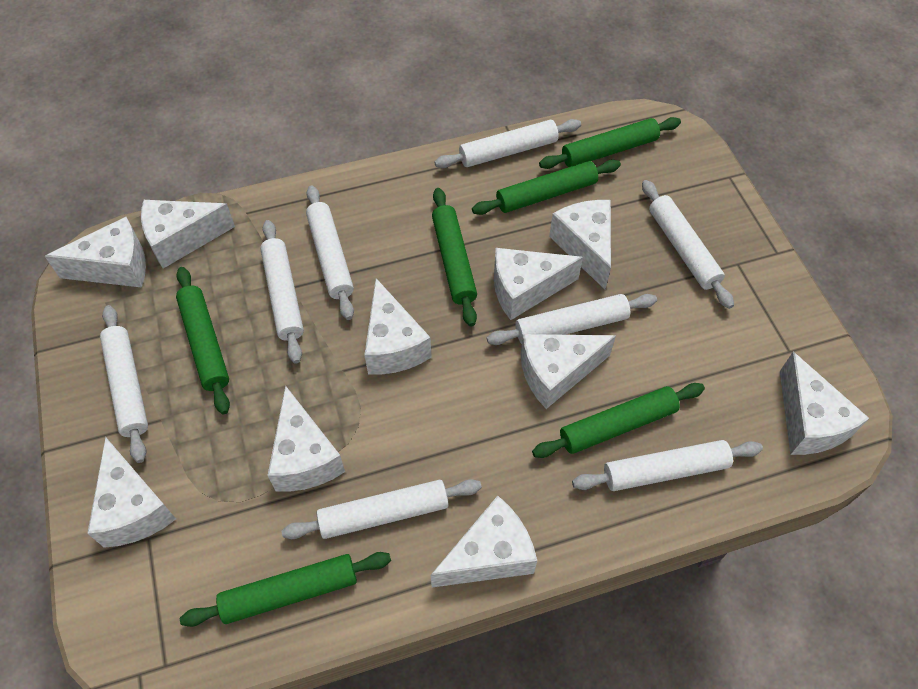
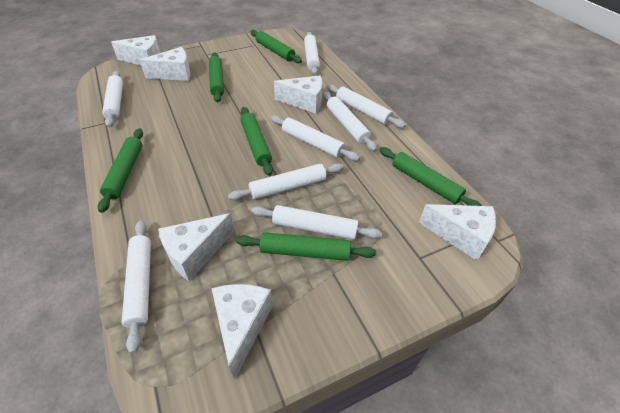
white cheese: 10 -> 6

